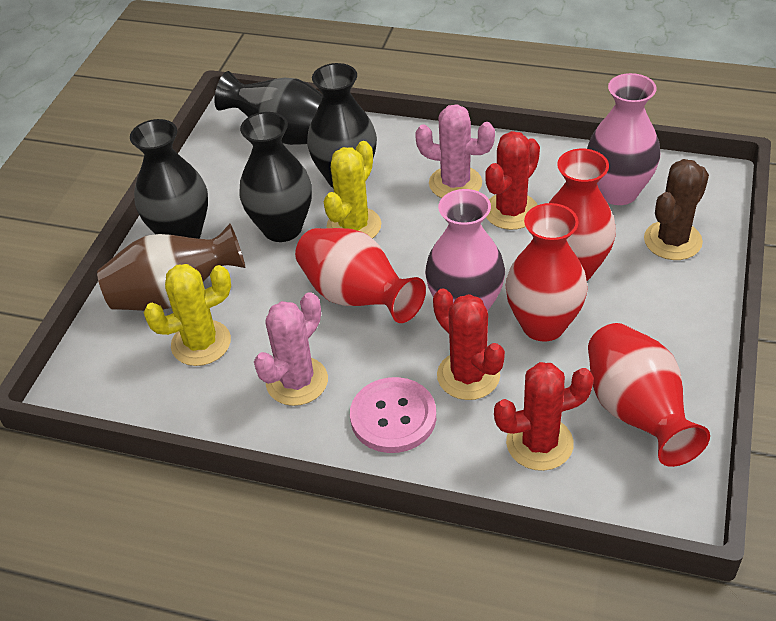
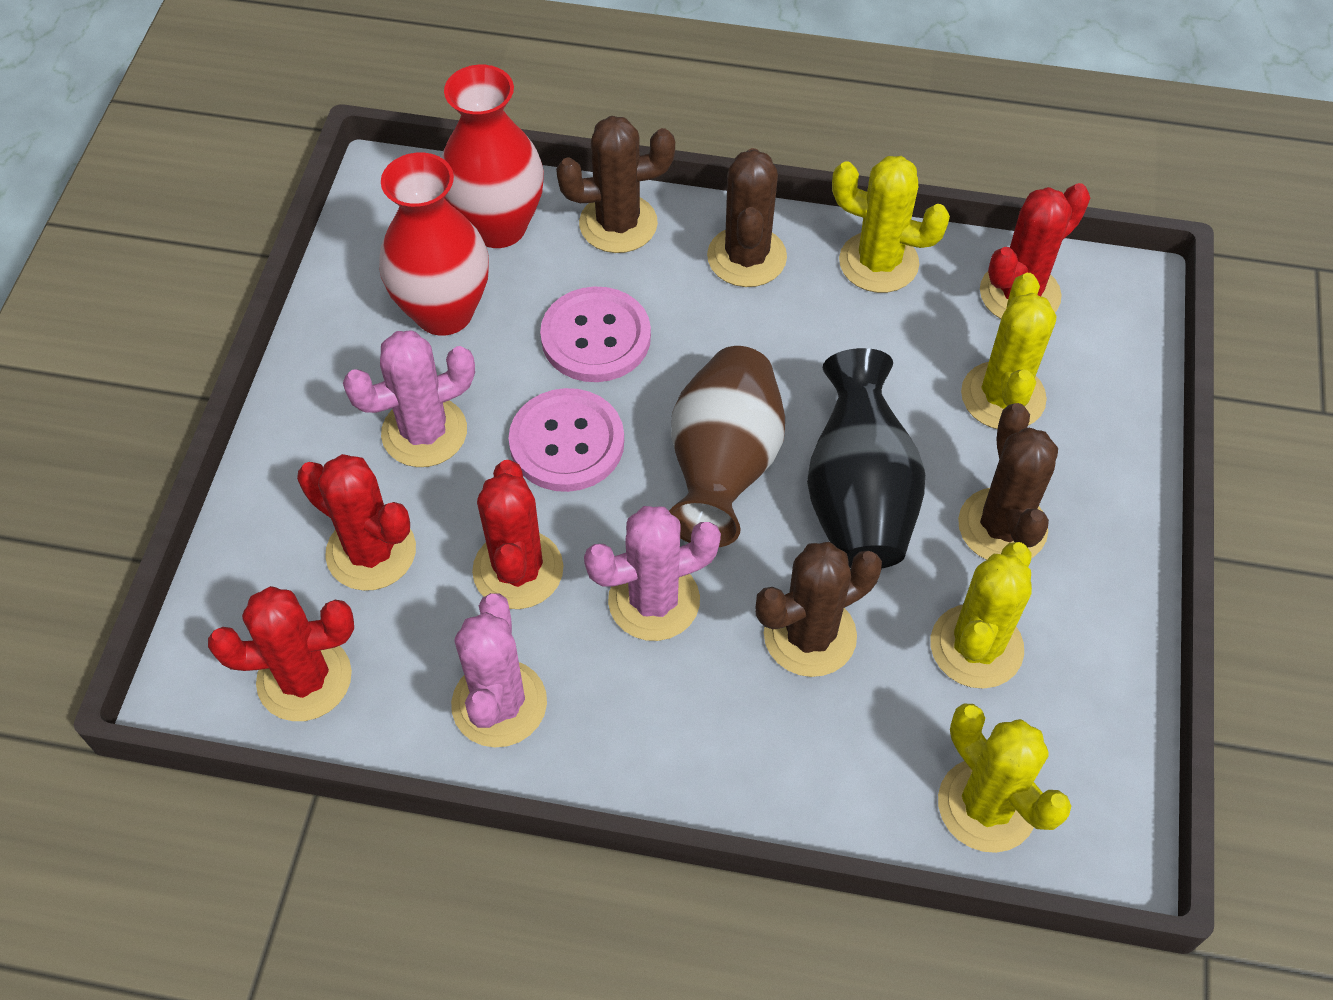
black vase: 4 -> 1
brown cactus: 1 -> 4
pink button: 1 -> 2
pink cactus: 2 -> 3
pink vase: 2 -> 0
red cactus: 3 -> 4
red vase: 4 -> 2
yellow cactus: 2 -> 4

